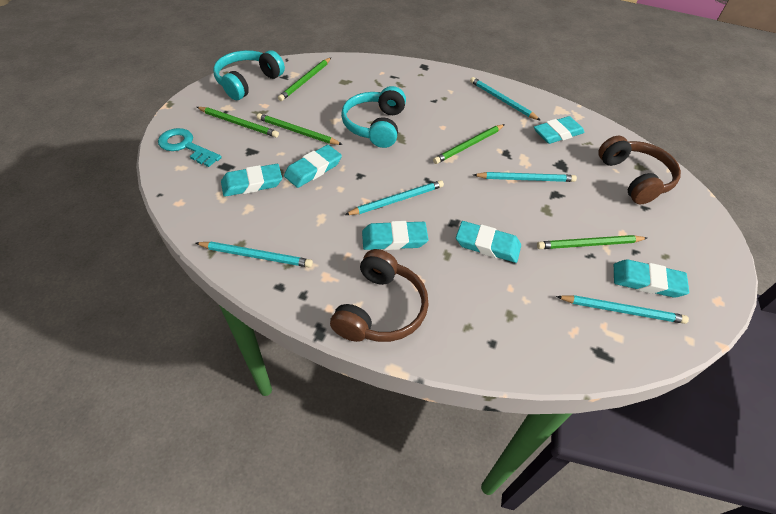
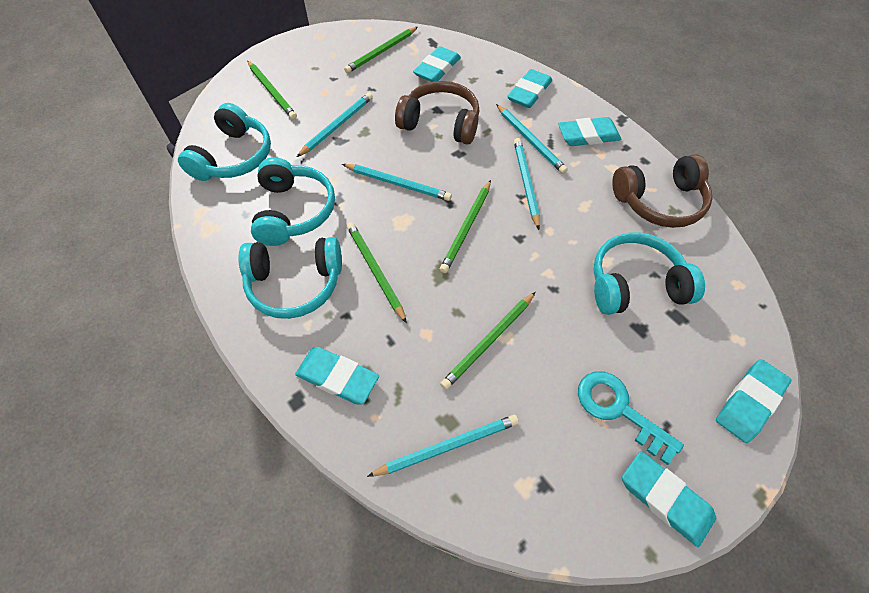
turquoise headphones: 2 -> 4

